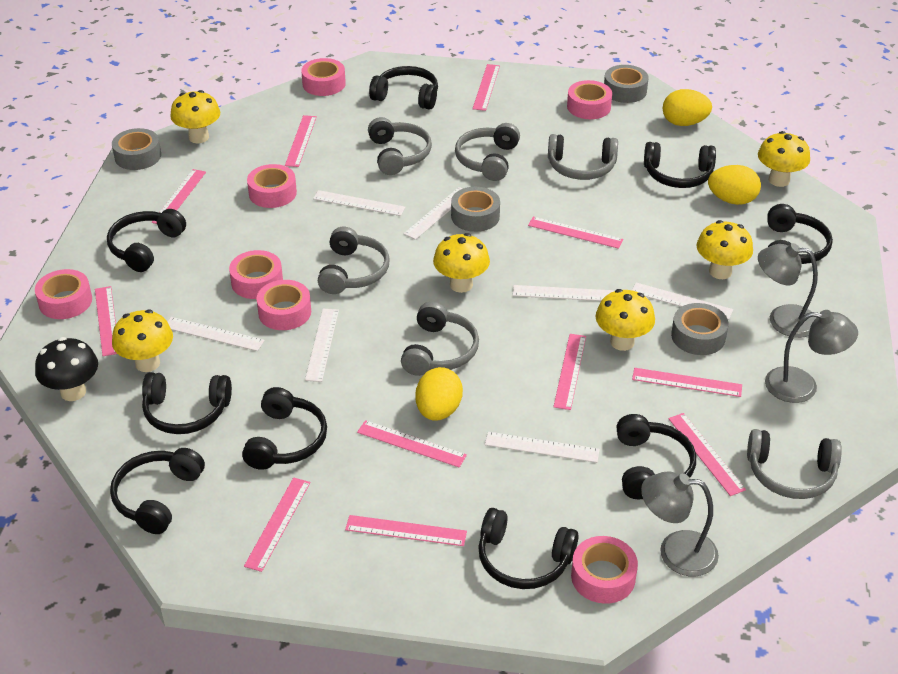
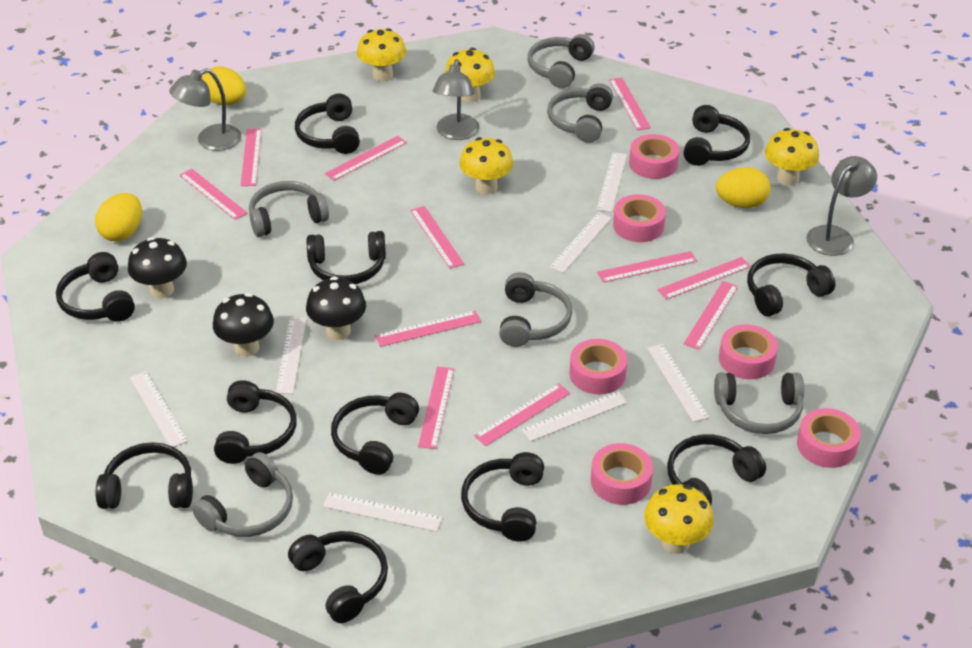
black headphones: 9 -> 11
black mushroom: 1 -> 3
grey tape: 4 -> 0
pink tape: 7 -> 6
yellow mushroom: 6 -> 5

